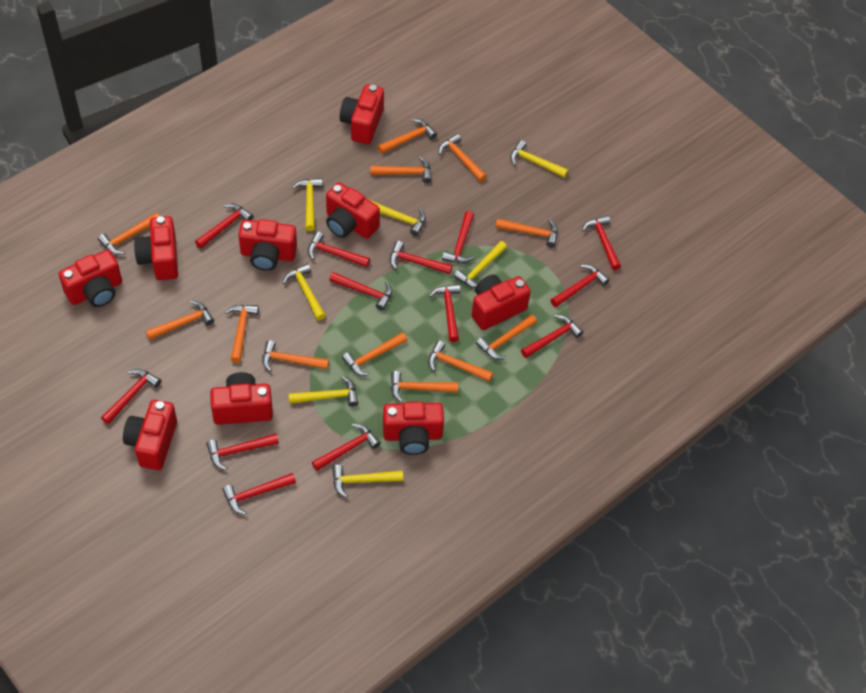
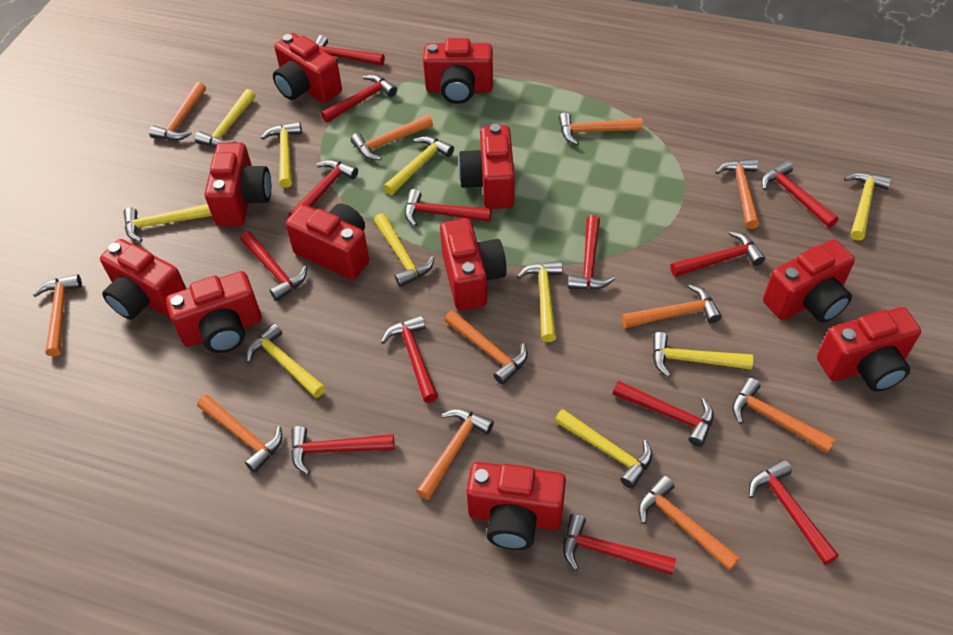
orange hammer: 12 -> 11
red camera: 9 -> 11
yellow hammer: 7 -> 10

